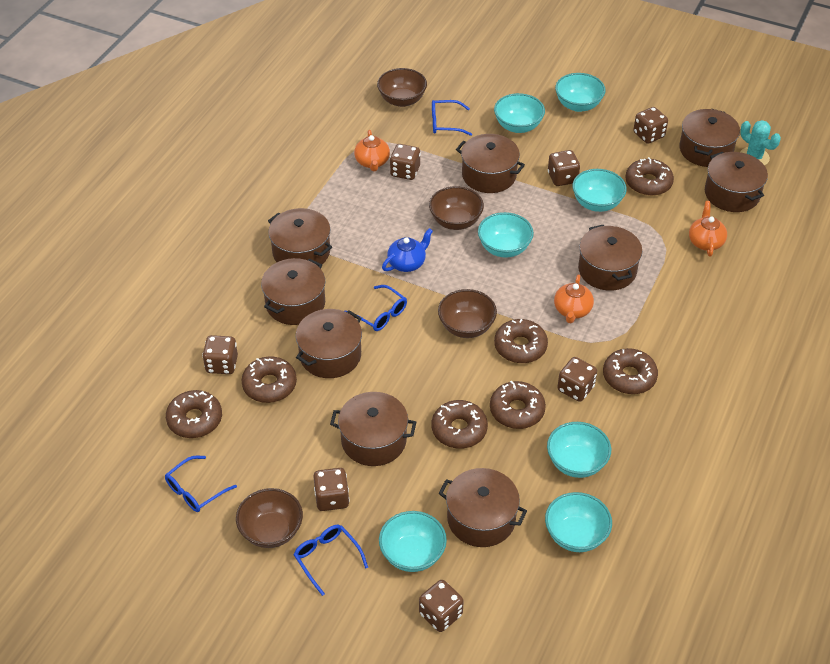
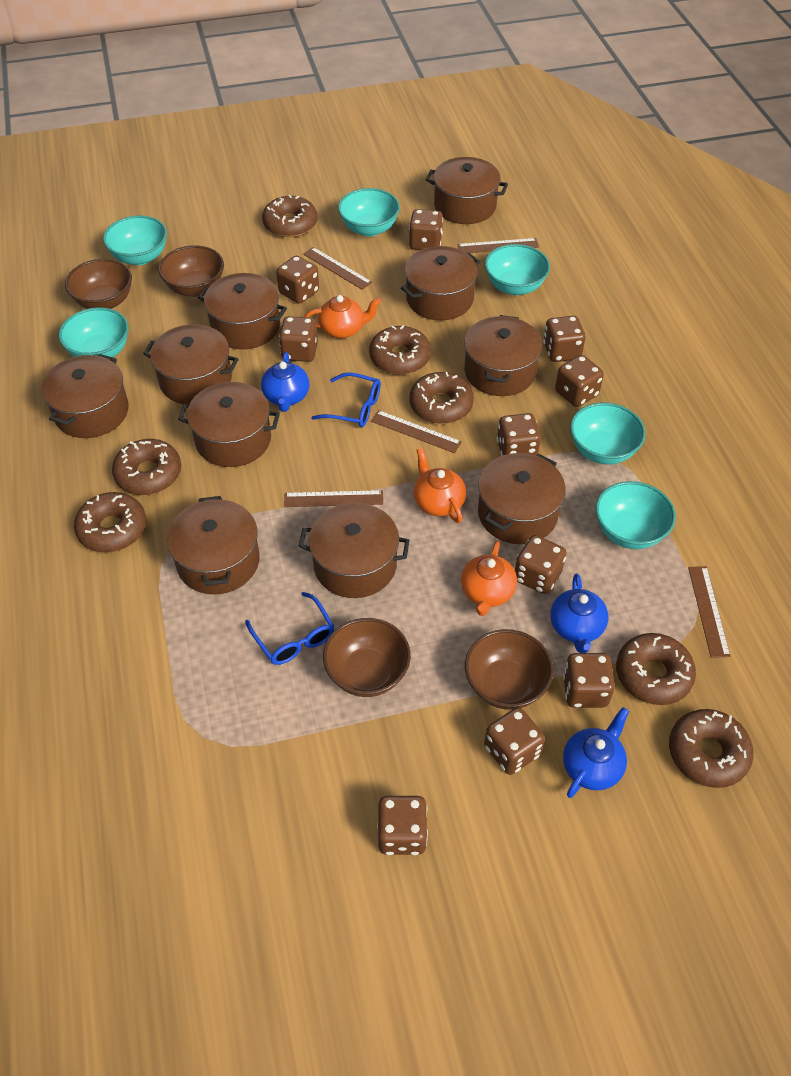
blue glasses: 4 -> 2
blue teapot: 1 -> 3
brown dice: 7 -> 10
brown pot: 9 -> 10
brown ruler: 0 -> 5
turquoise bowl: 7 -> 6
turquoise cactus: 1 -> 0

